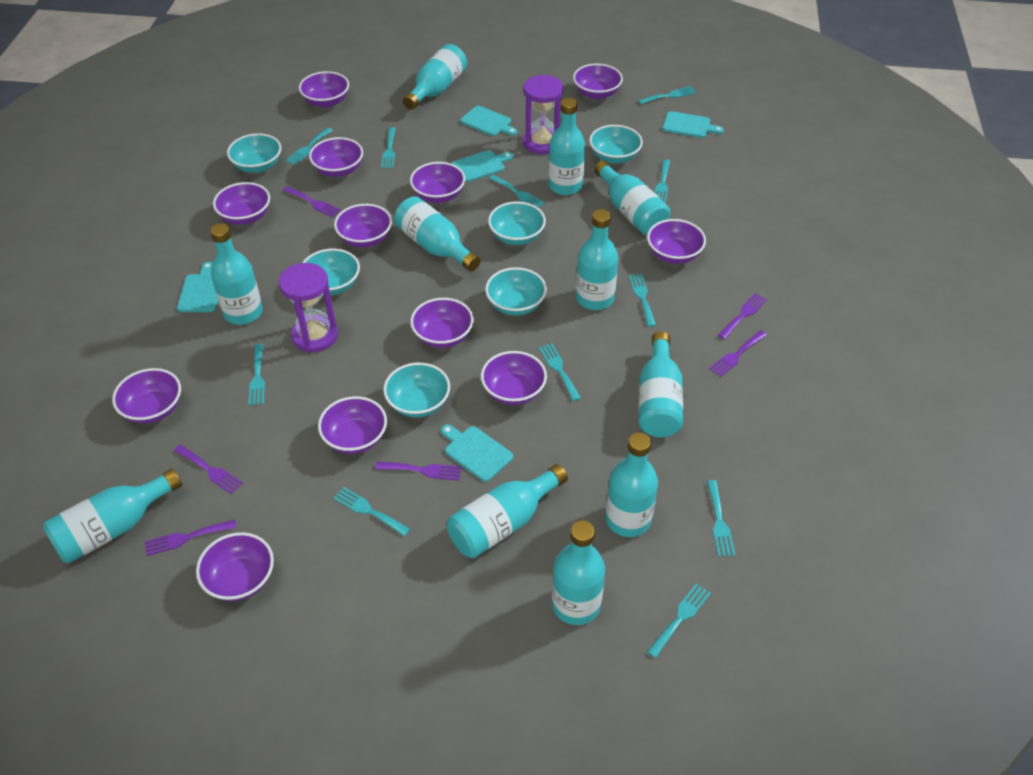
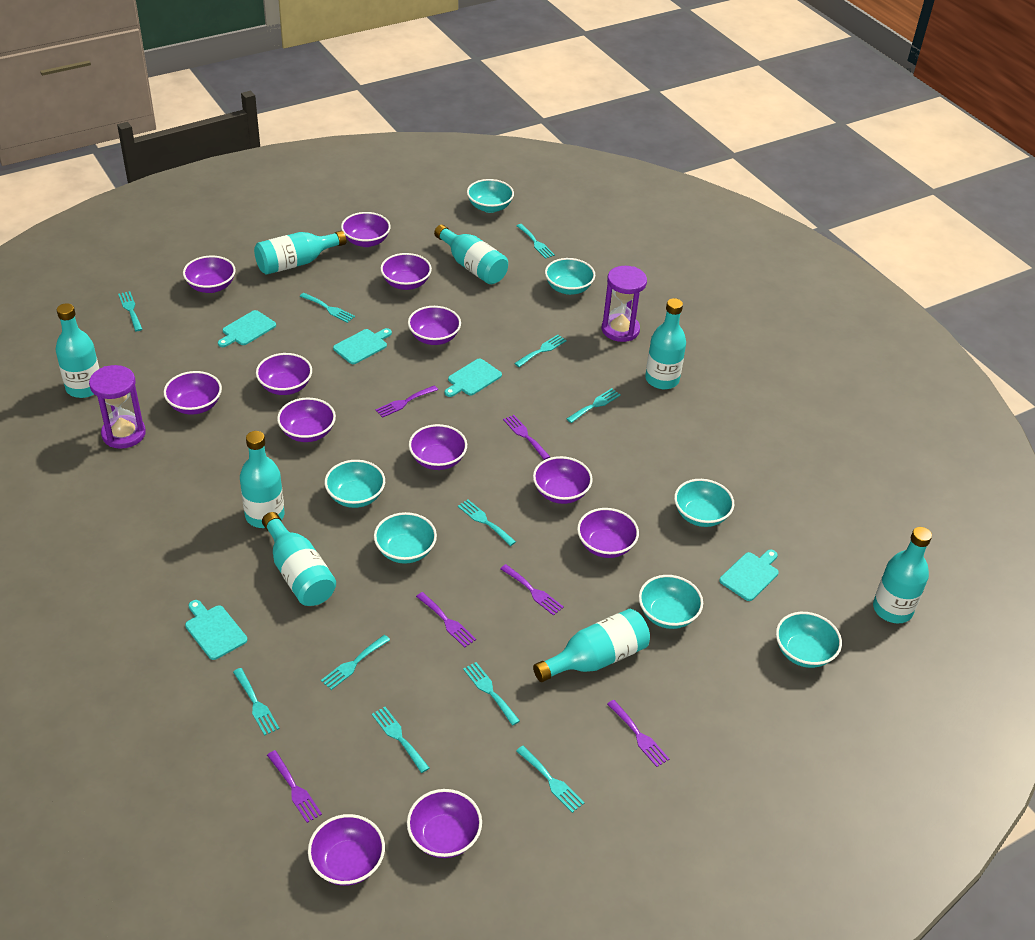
turquoise bottle: 11 -> 8
turquoise bowl: 6 -> 7

